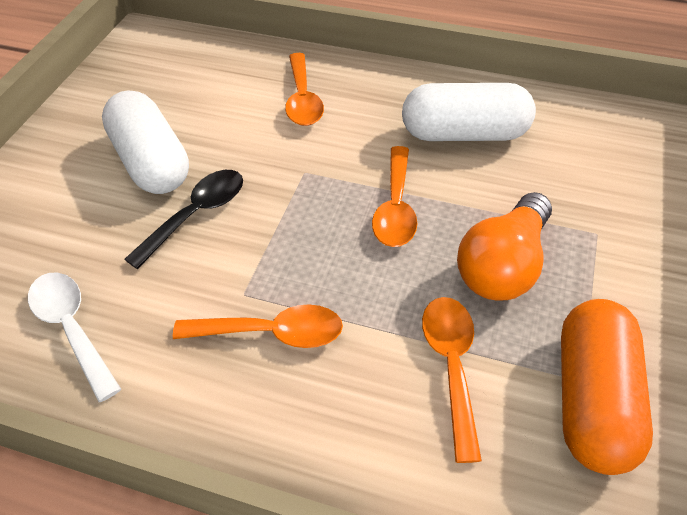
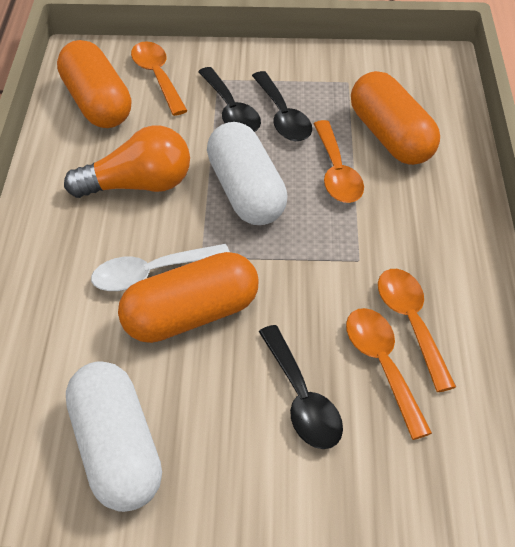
black spoon: 1 -> 3
orange capsule: 1 -> 3

